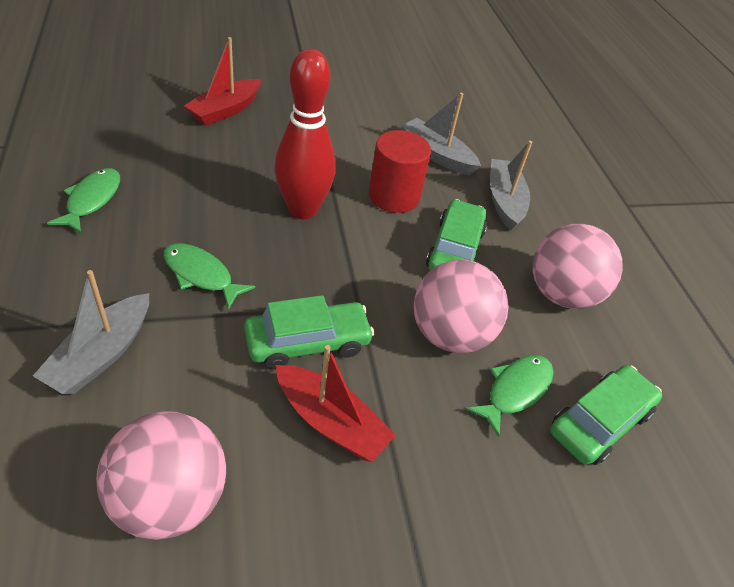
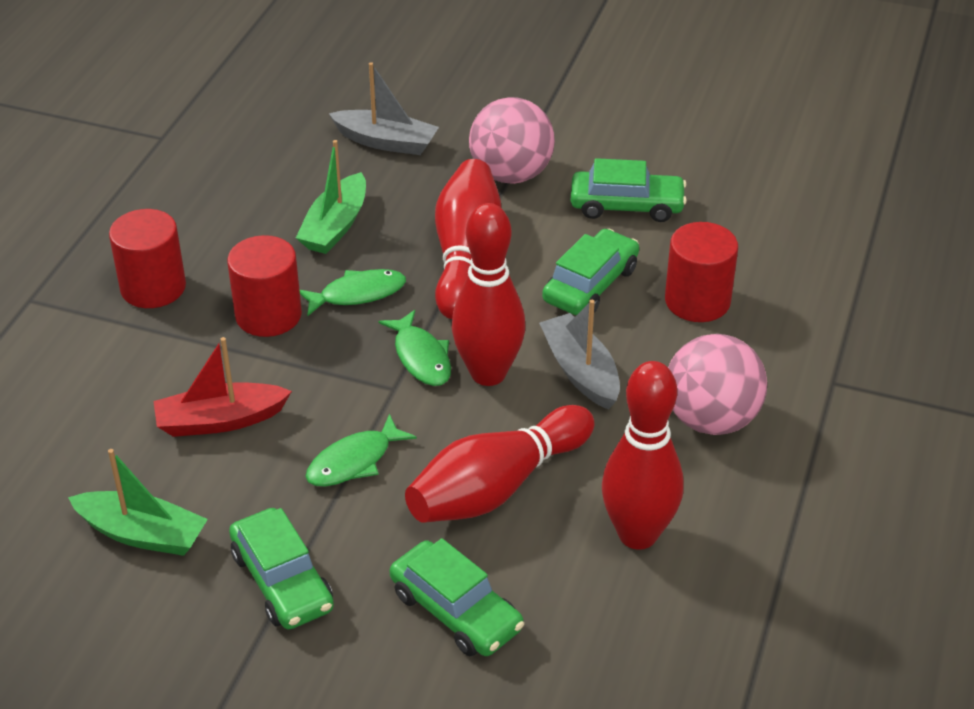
green boat: 0 -> 2
green car: 3 -> 4
grey boat: 3 -> 2
pink ball: 3 -> 2
red boat: 2 -> 1
red bowling pin: 1 -> 4
red cylinder: 1 -> 3

